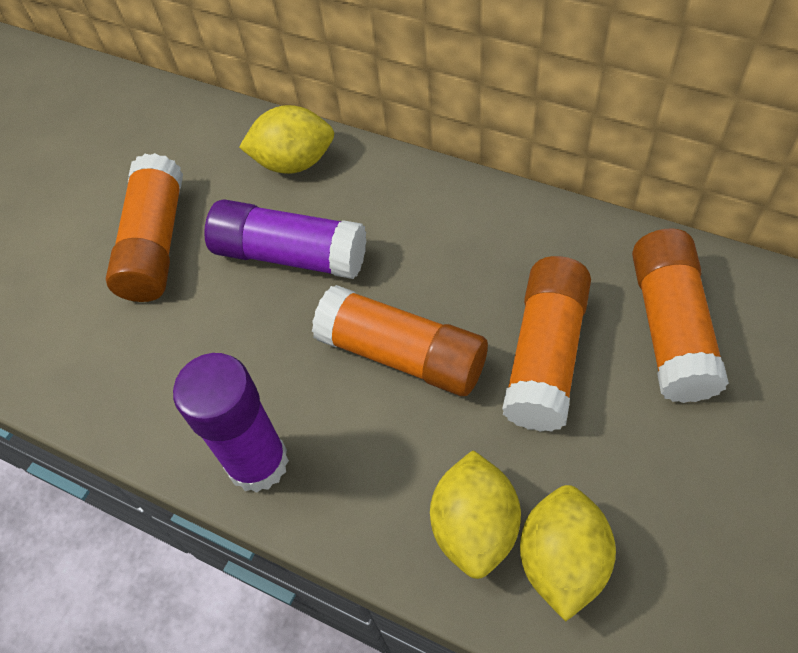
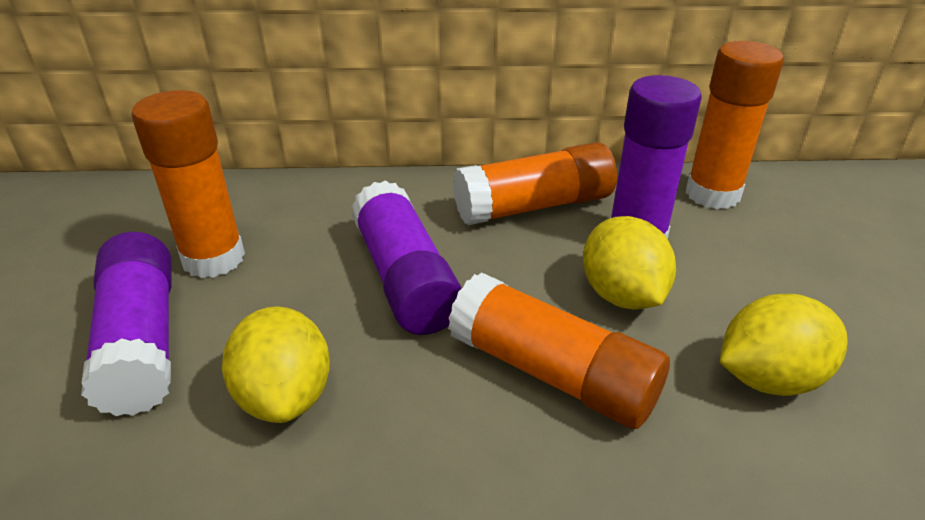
purple glue stick: 2 -> 3

